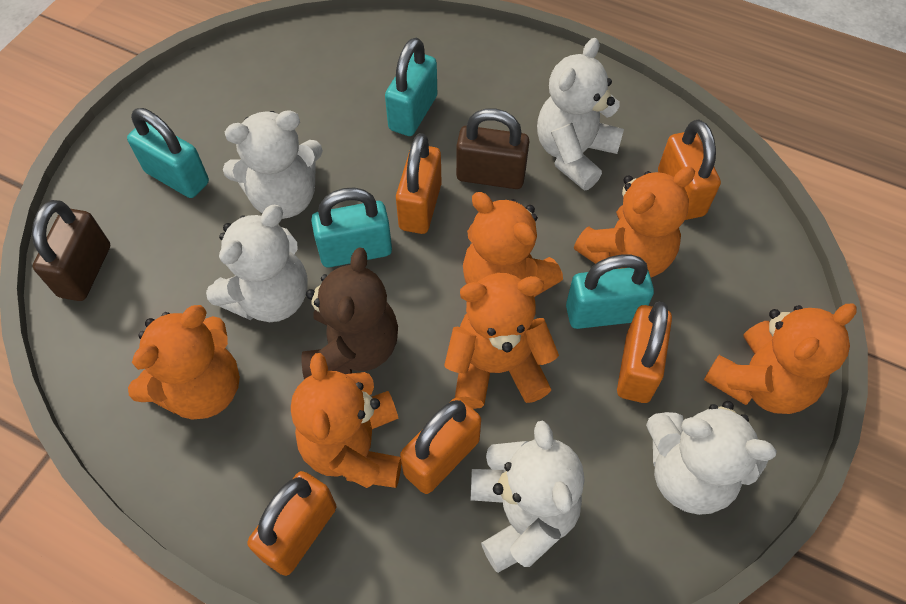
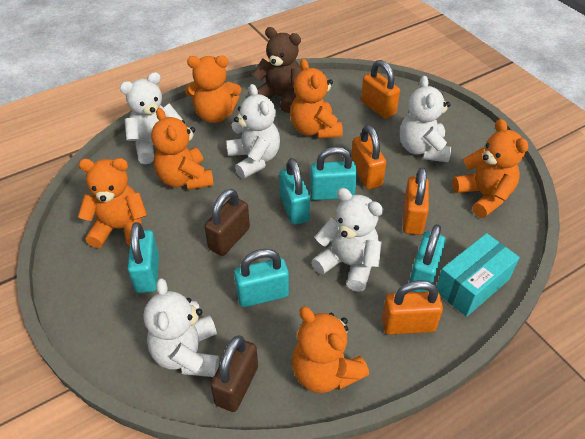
orange padlock: 5 -> 4
turquoise box: 0 -> 1
turquoise padlock: 4 -> 5

